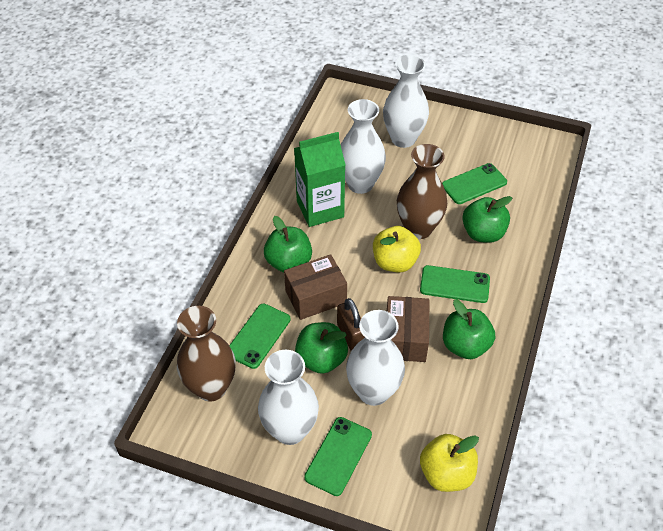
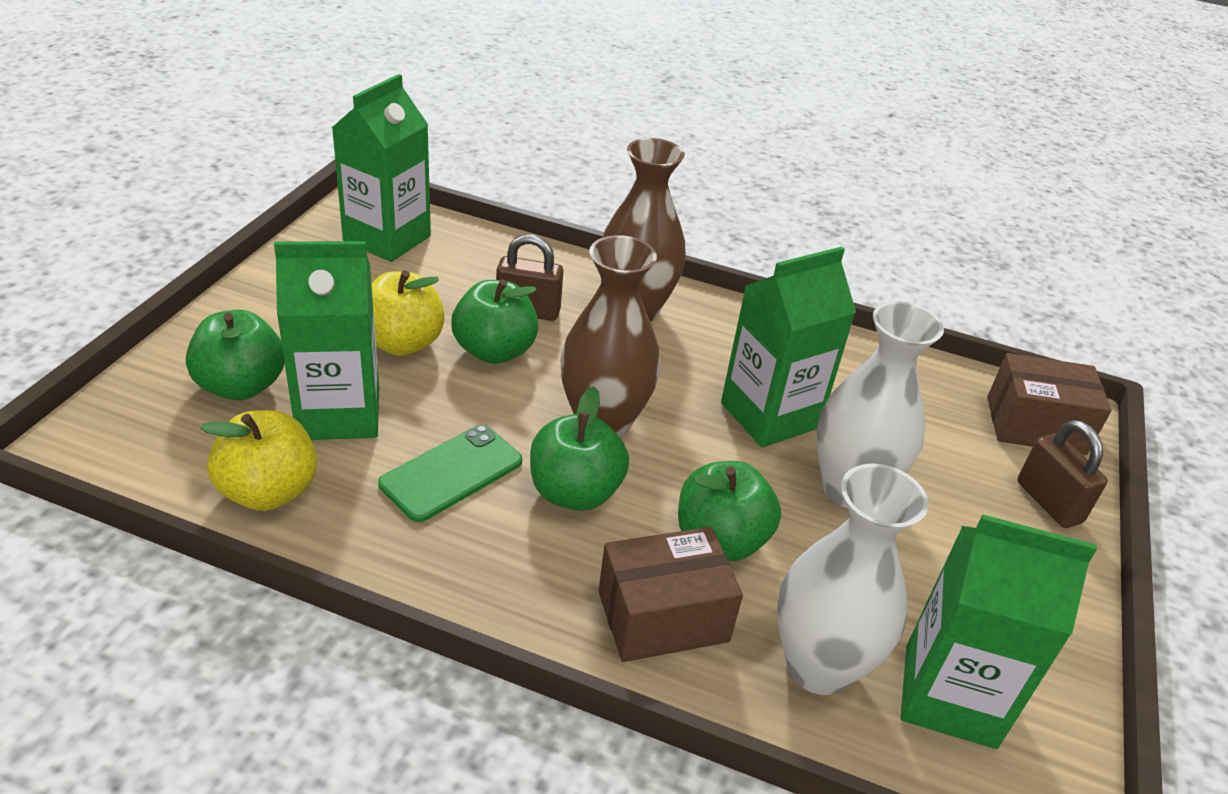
brown padlock: 1 -> 2
green carton: 1 -> 4
green phone: 4 -> 1
white vase: 4 -> 2

